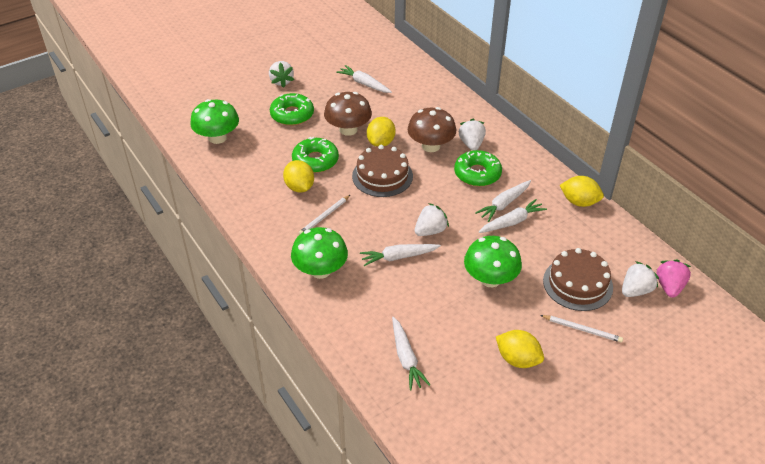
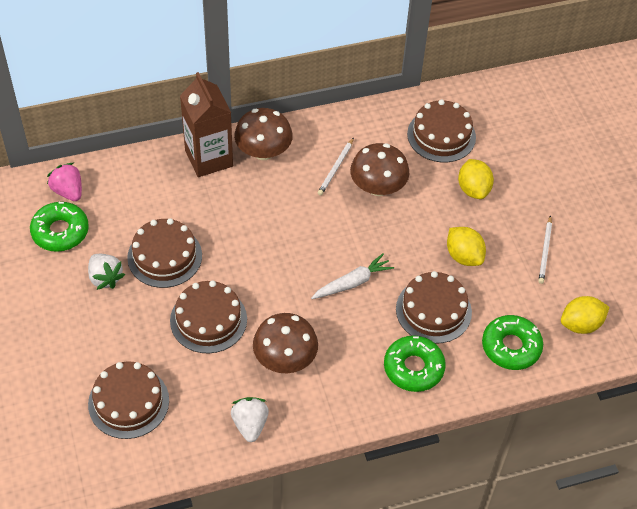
brown cake: 2 -> 5
brown carton: 0 -> 1
brown mushroom: 2 -> 3
green mushroom: 3 -> 0
white carrot: 5 -> 1
white strawberry: 4 -> 2
yellow lemon: 4 -> 3

